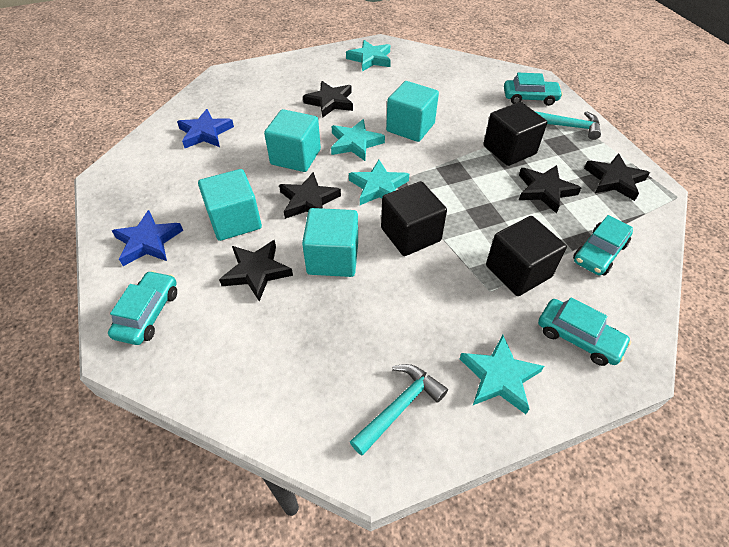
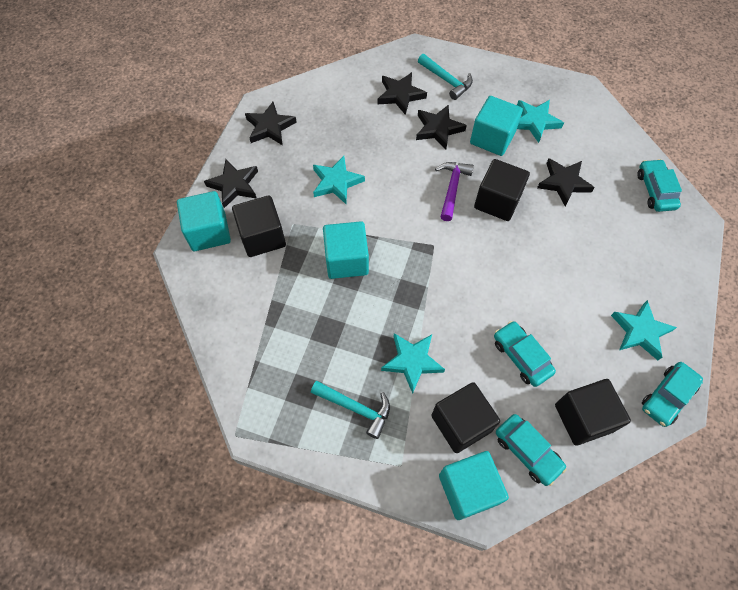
black cube: 3 -> 4
blue star: 2 -> 0
purple hammer: 0 -> 1

